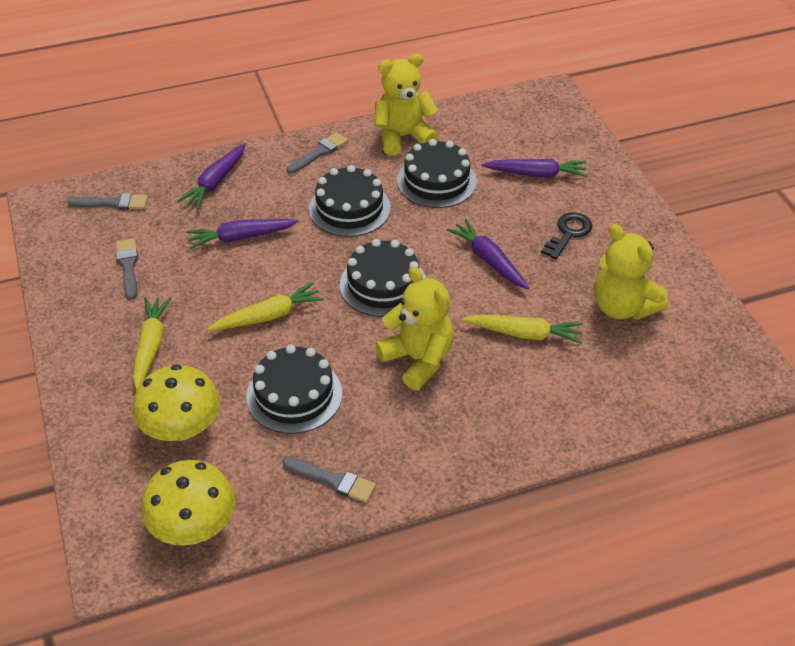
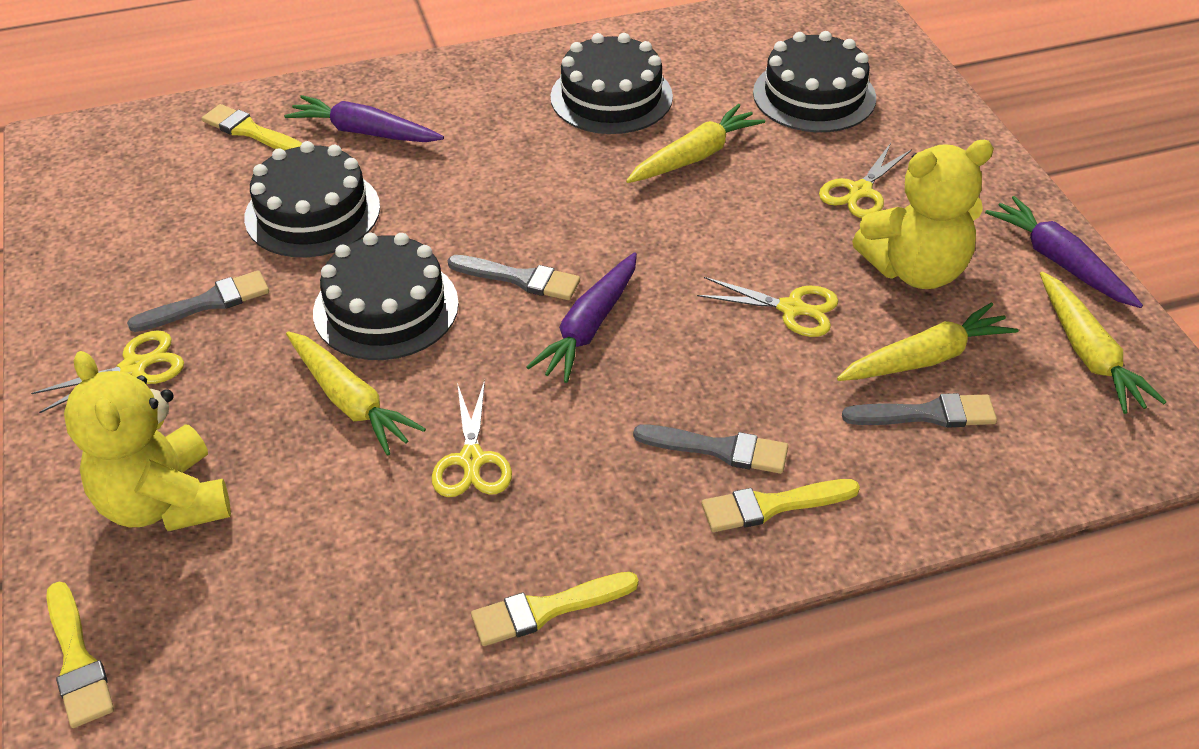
black key: 1 -> 0
purple carrot: 4 -> 3
yellow brush: 0 -> 4
yellow carrot: 3 -> 4
yellow mushroom: 2 -> 0
yellow scissors: 0 -> 4
yellow teddy bear: 3 -> 2

